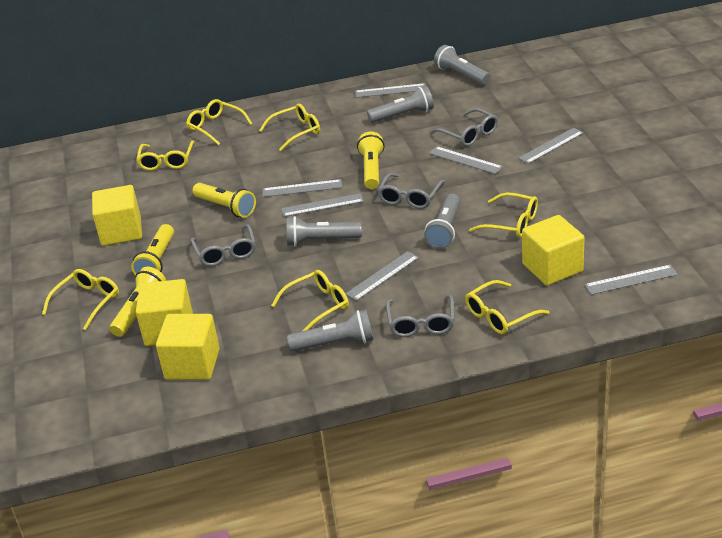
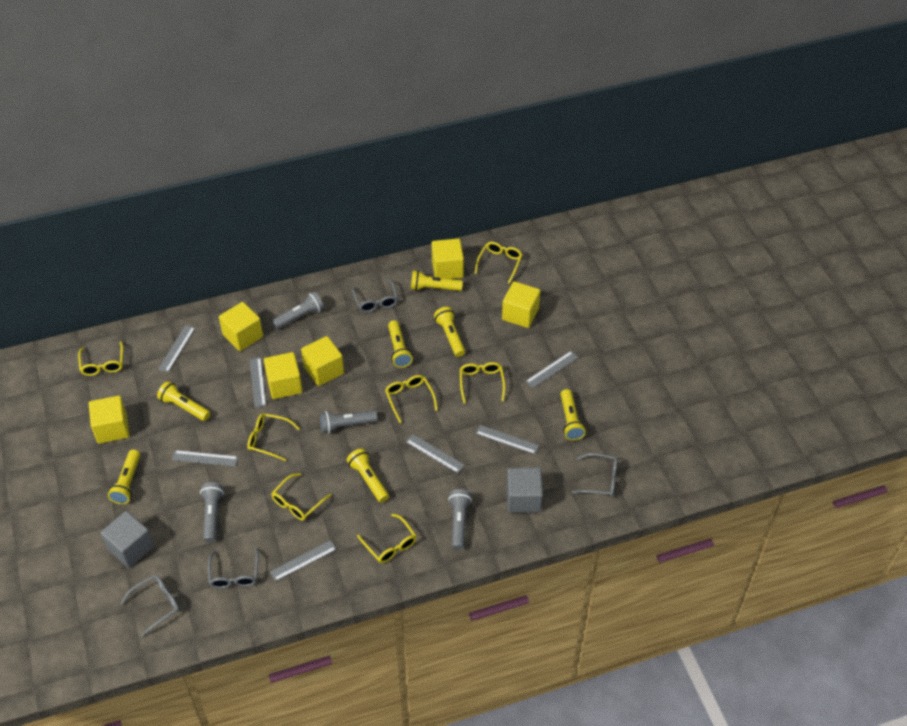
grey cube: 0 -> 2
grey flashlight: 5 -> 4
yellow cube: 4 -> 6
yellow flashlight: 4 -> 7

